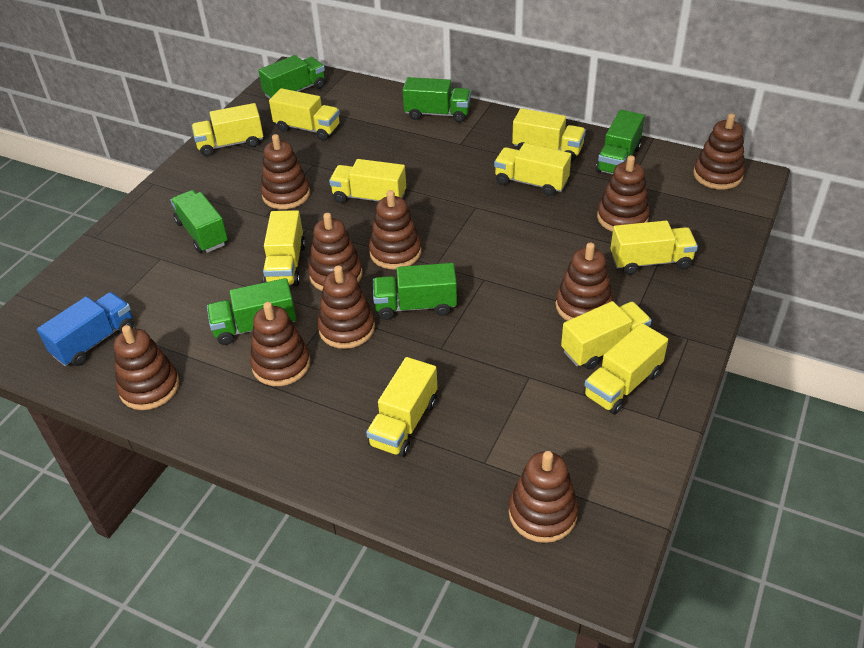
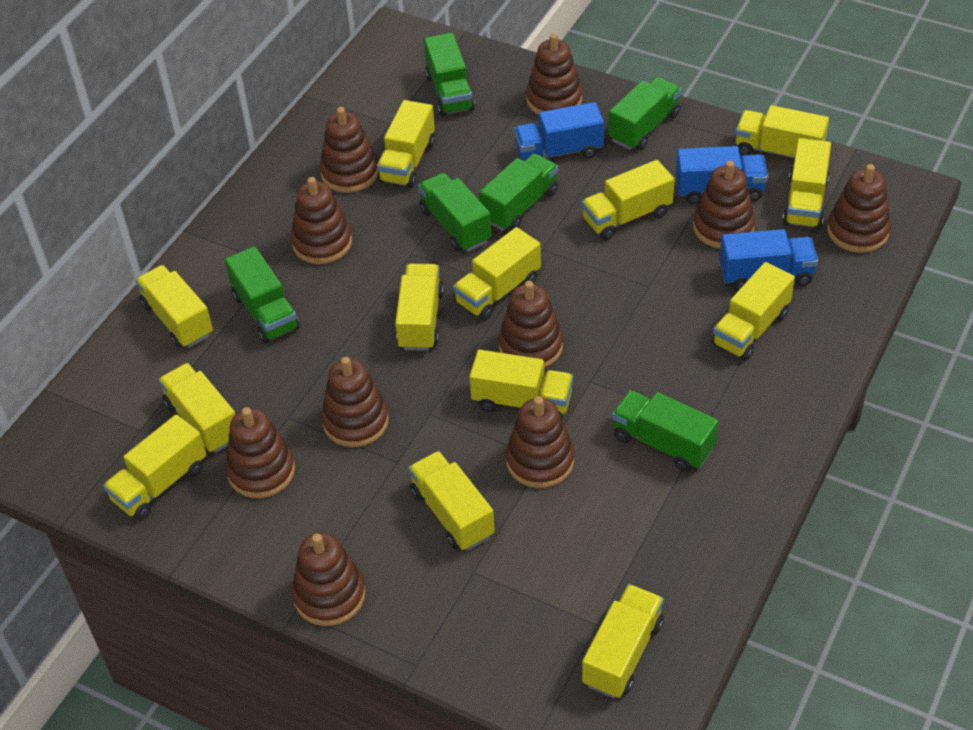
blue truck: 1 -> 3
yellow truck: 10 -> 13

